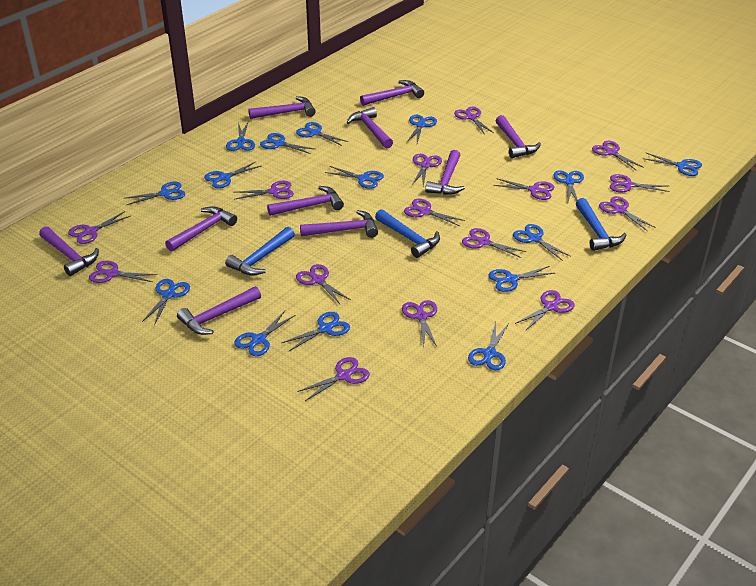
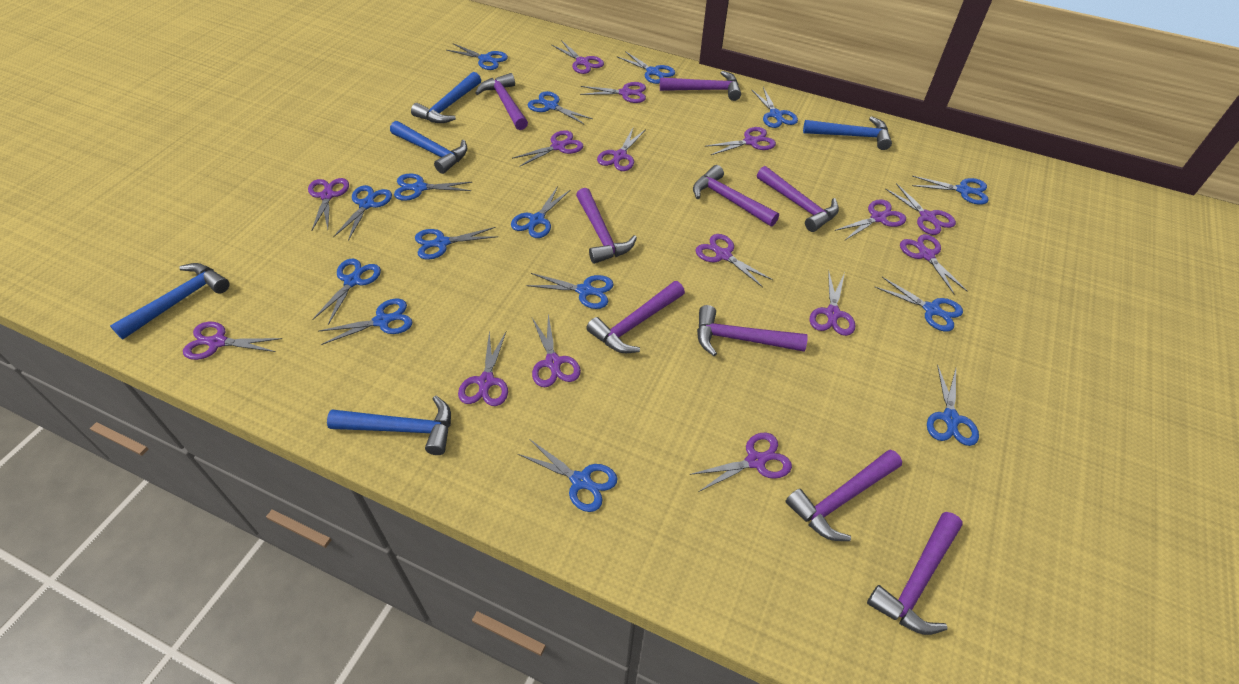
blue hammer: 3 -> 5
purple hammer: 10 -> 9

